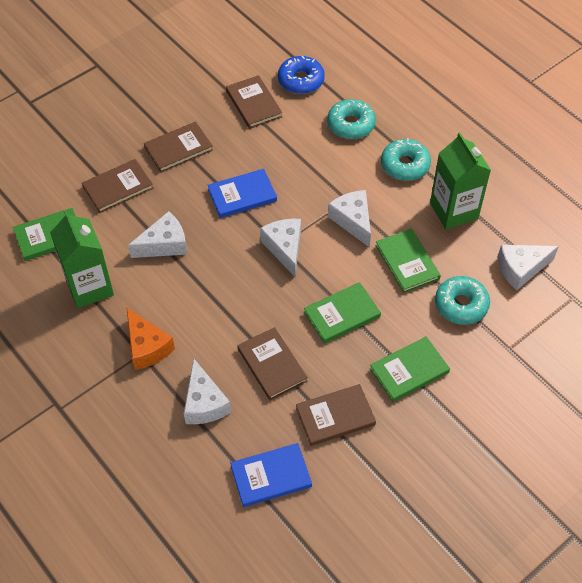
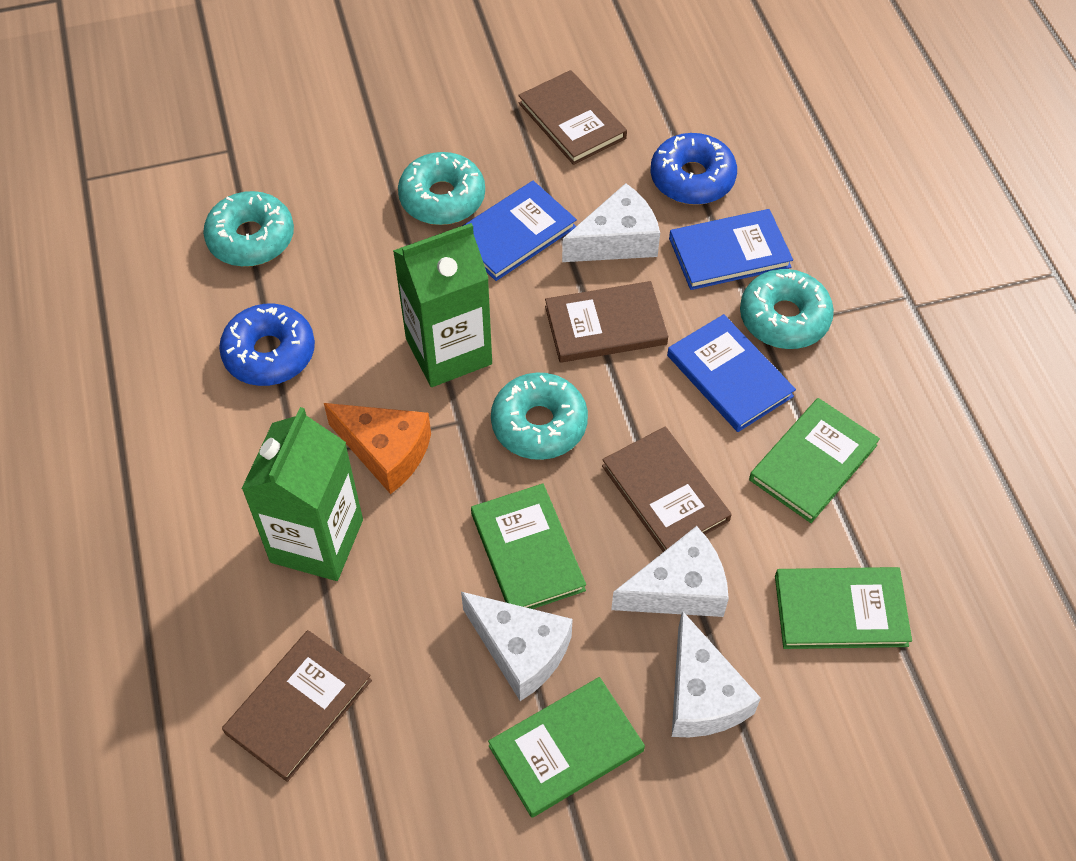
blue book: 2 -> 3
blue donut: 1 -> 2
brown book: 5 -> 4
turquoise donut: 3 -> 4
white cheese: 5 -> 4

